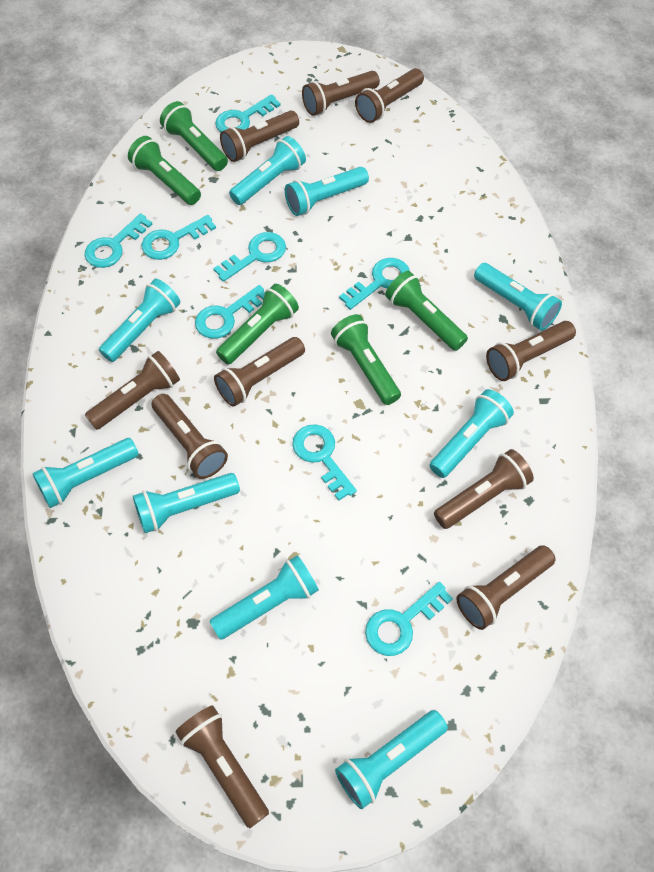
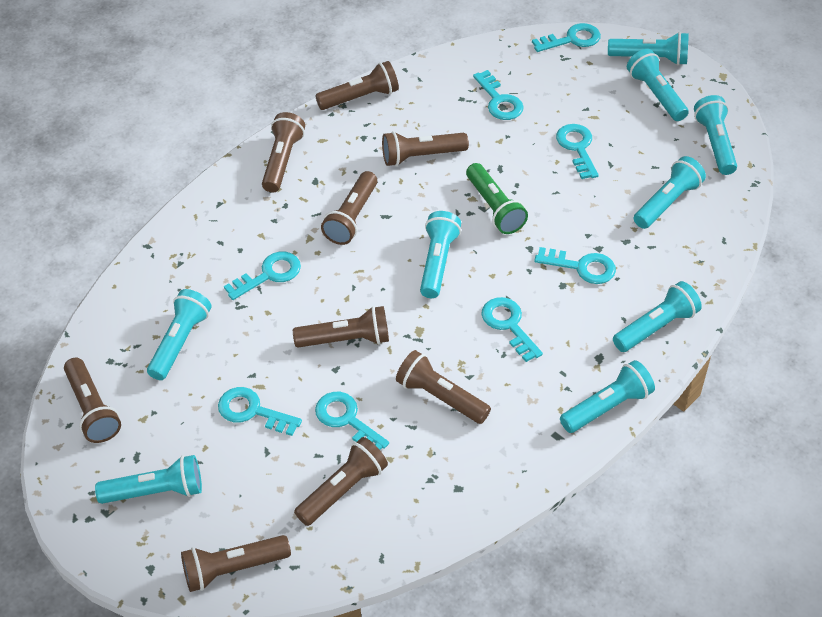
brown flashlight: 10 -> 9
green flashlight: 5 -> 1

